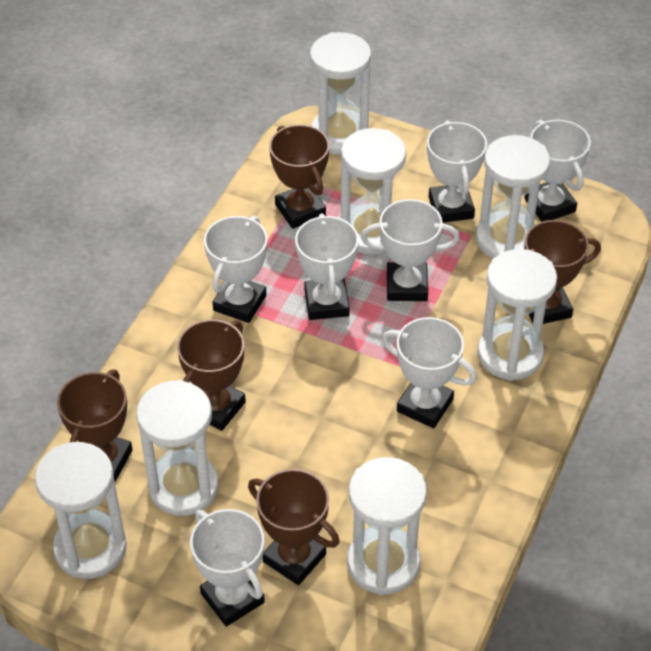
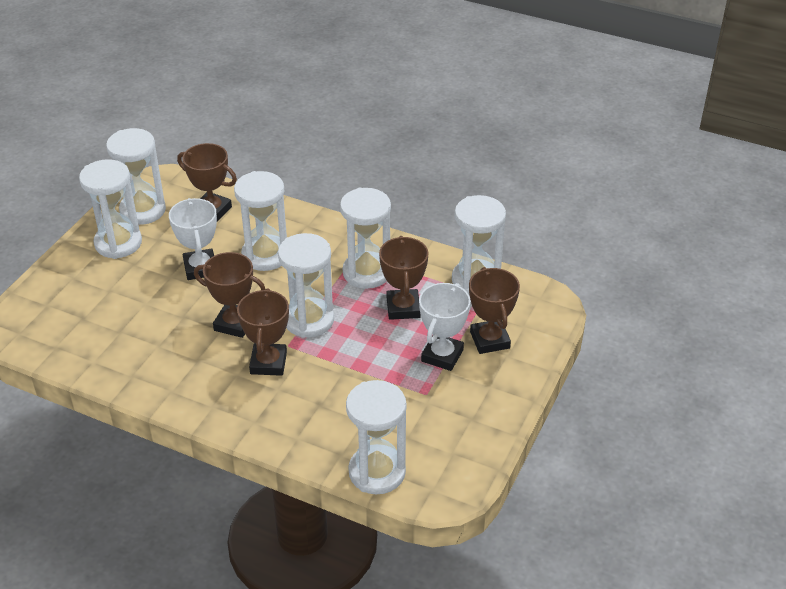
white trophy: 7 -> 2

